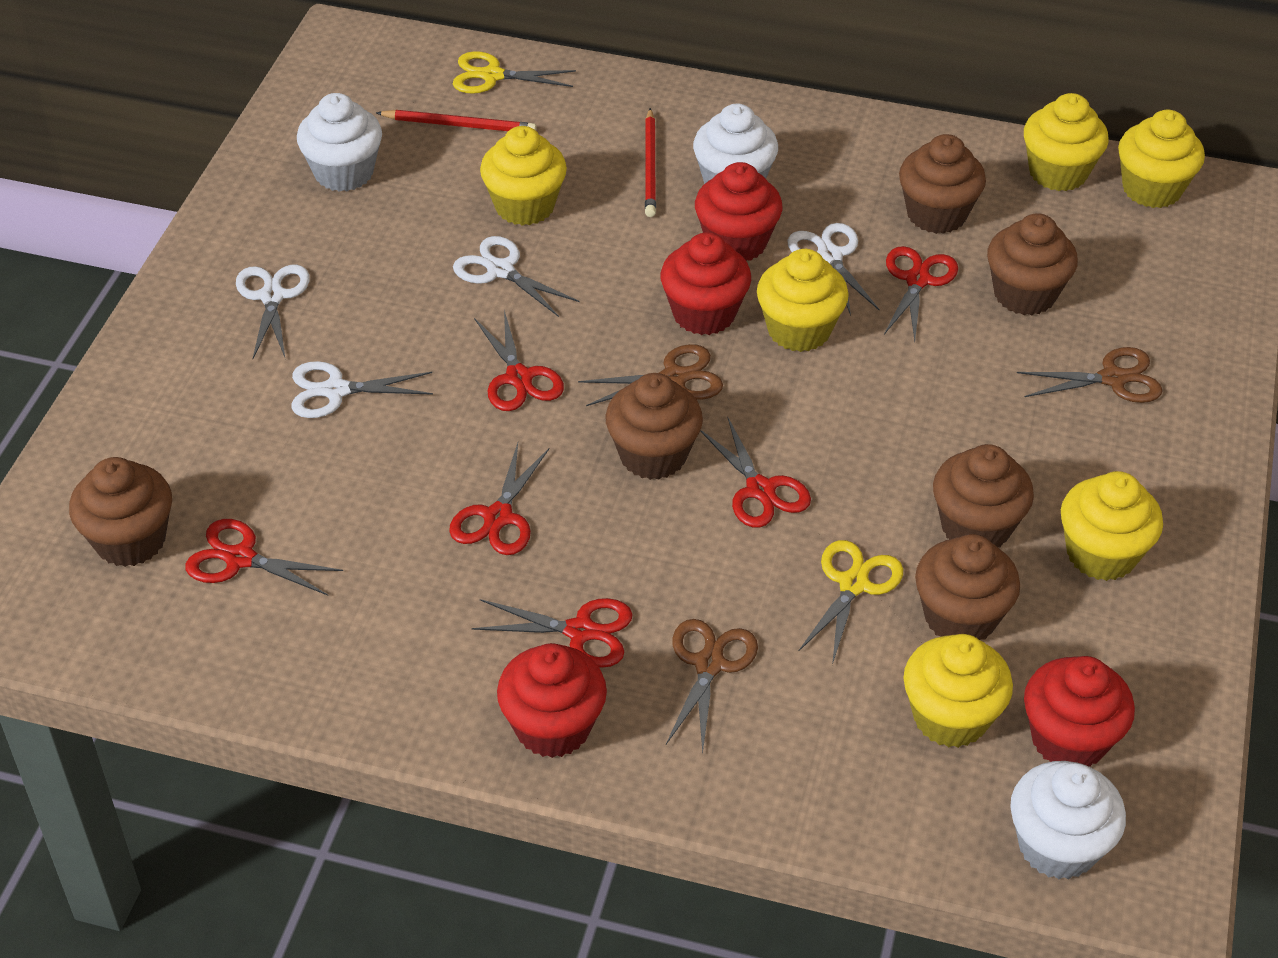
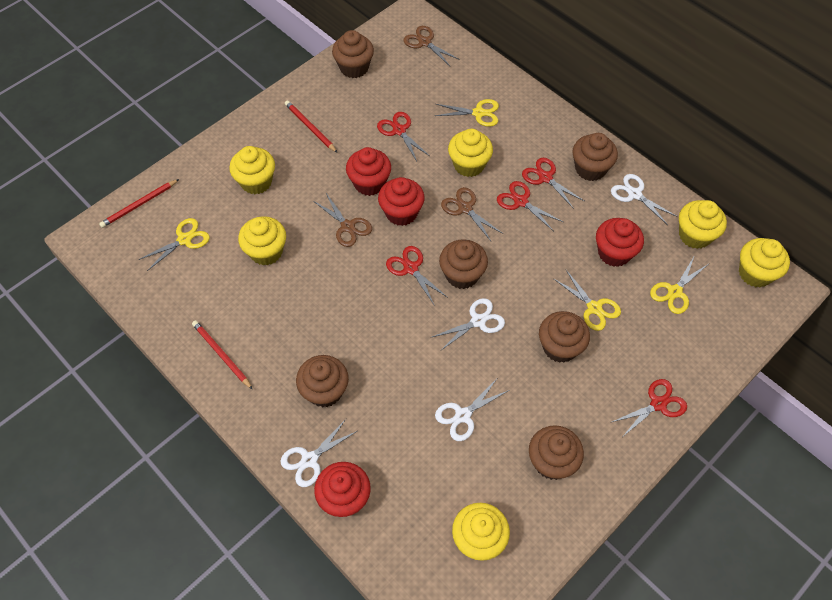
red pencil: 2 -> 3
red scissors: 6 -> 5
white cupcake: 3 -> 0
yellow scissors: 2 -> 4

